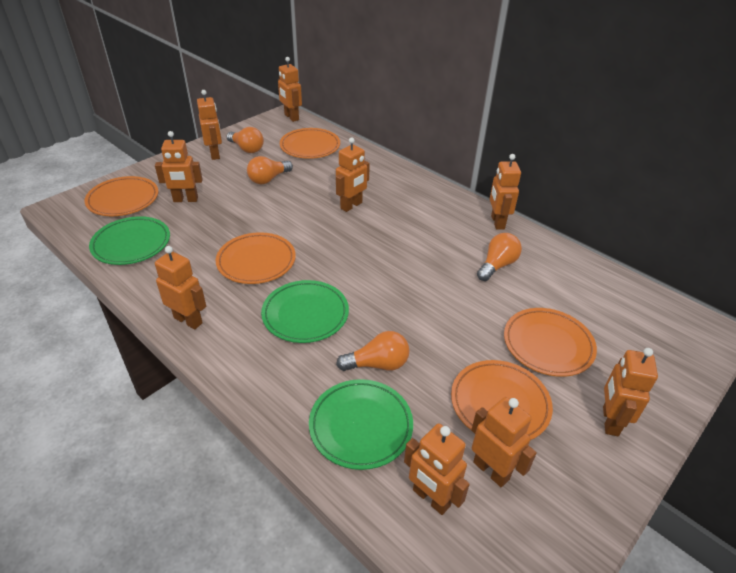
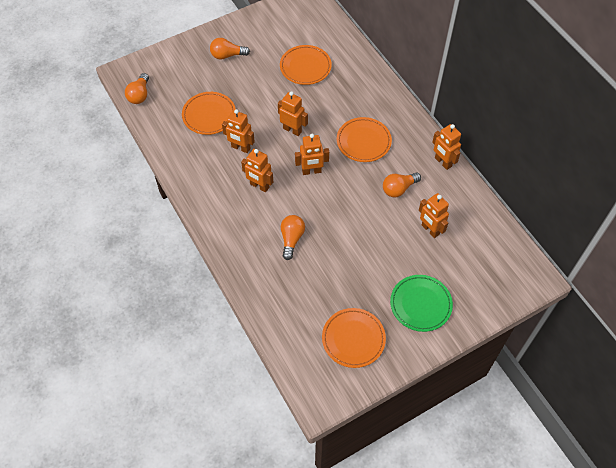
green plate: 3 -> 1
orange plate: 5 -> 4
orange robot: 9 -> 6

